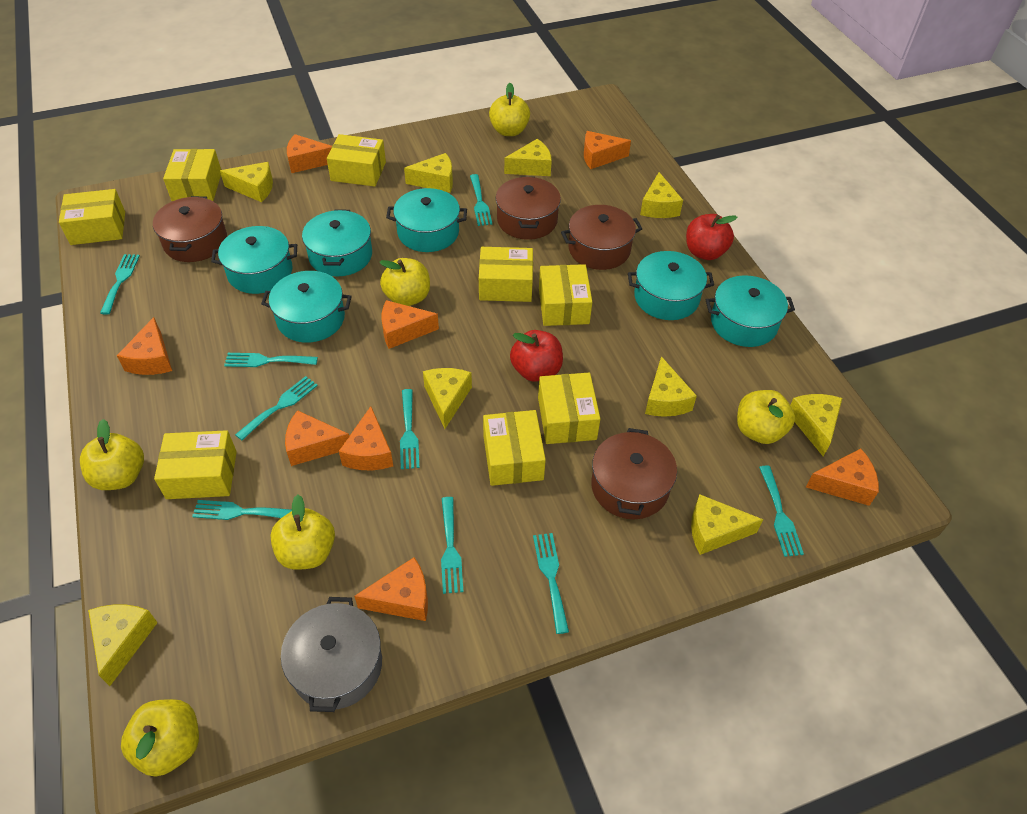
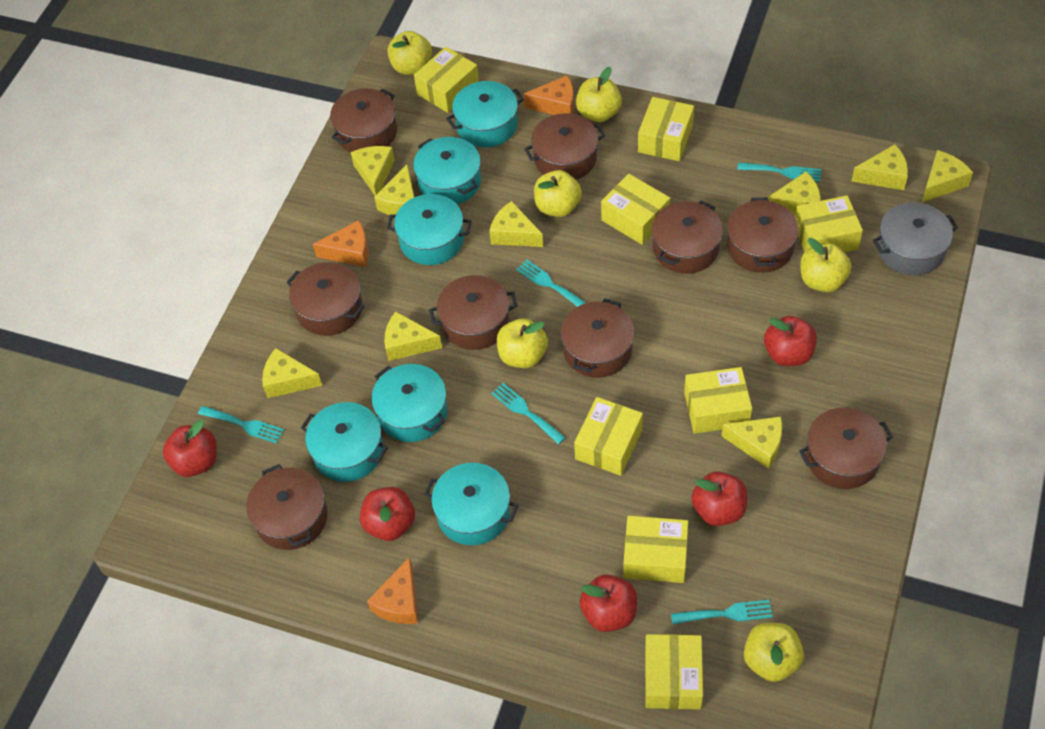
brown pot: 4 -> 9
orange cheese: 8 -> 3
red apple: 2 -> 5
turquoise fork: 9 -> 5

